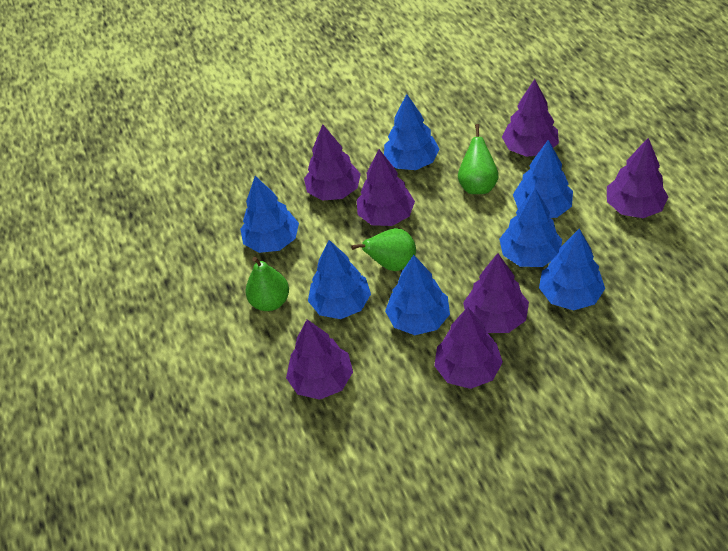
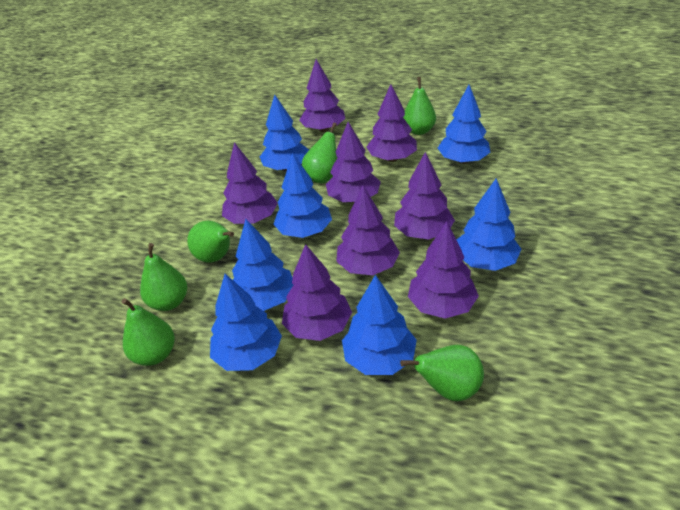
green pear: 3 -> 6
purple tree: 7 -> 8

